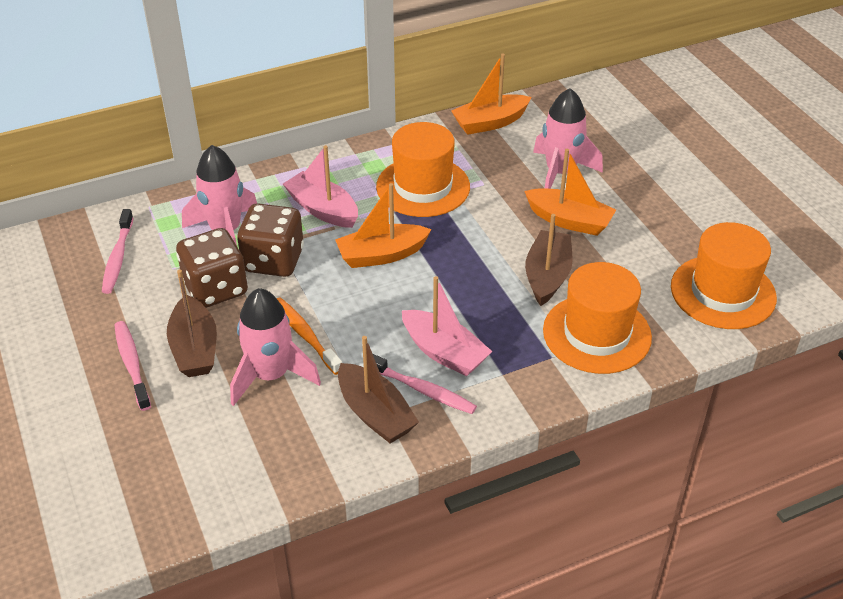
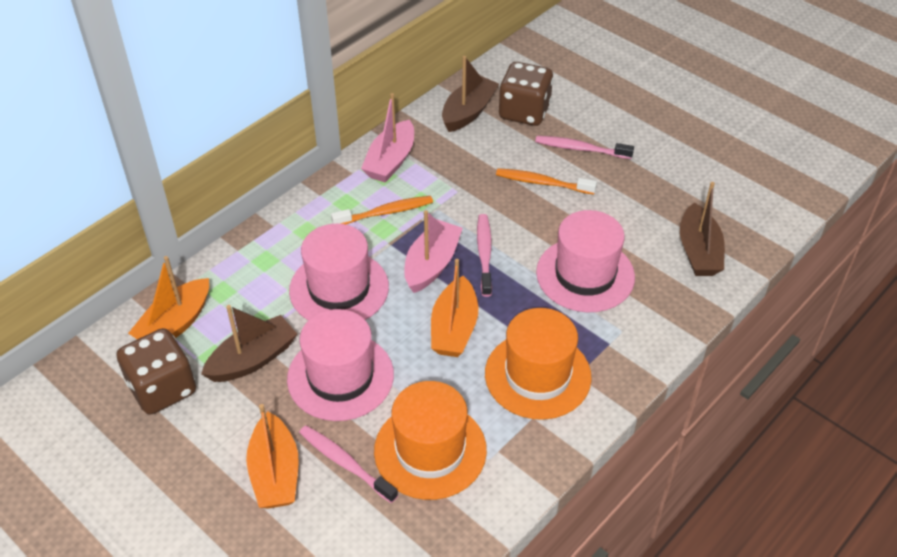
orange hat: 3 -> 2
orange toothbrush: 1 -> 2
pink hat: 0 -> 3
pink rocket: 3 -> 0

